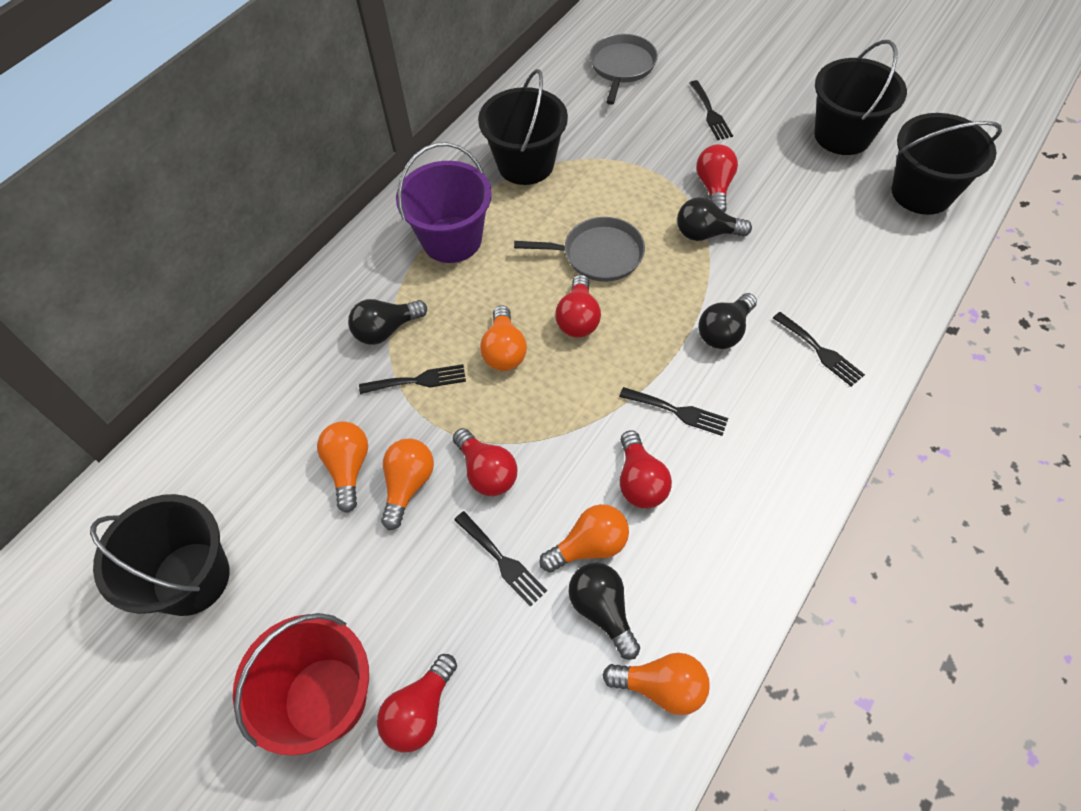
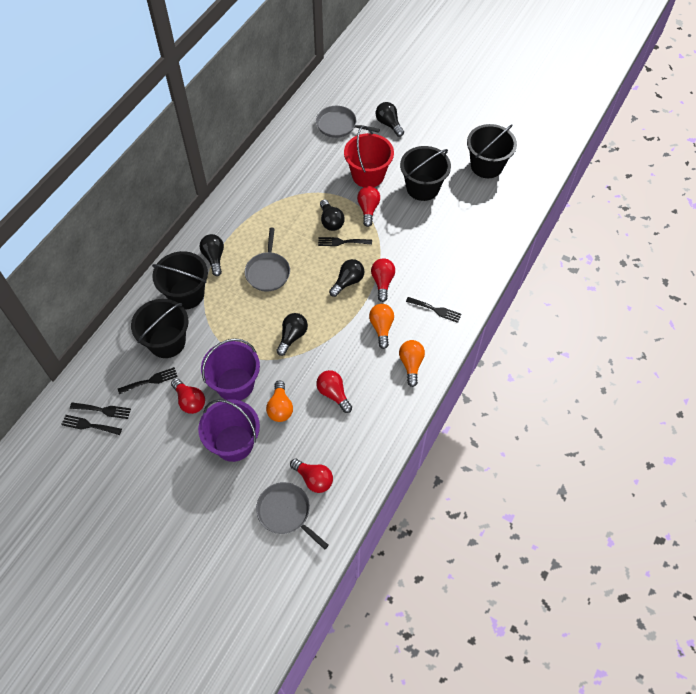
black light bulb: 4 -> 5
grey pan: 2 -> 3
orange light bulb: 5 -> 3
purple bucket: 1 -> 2

